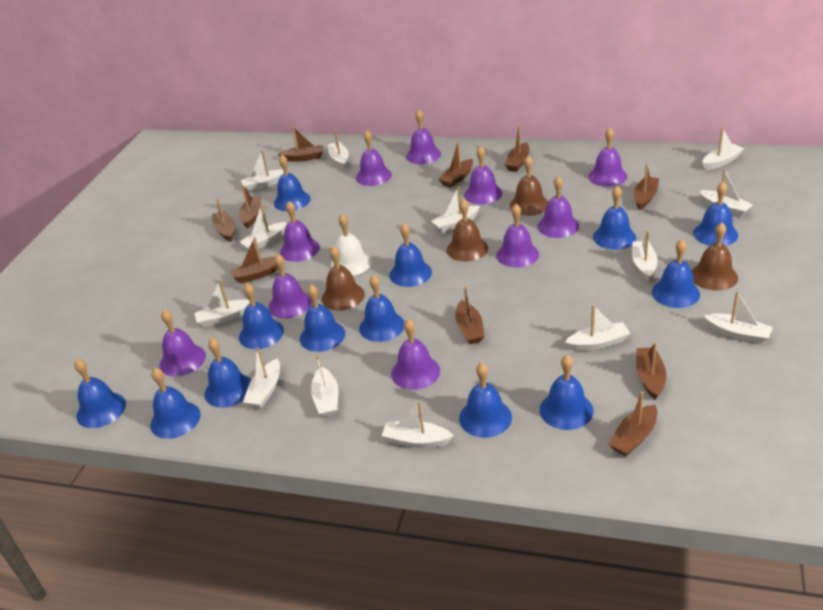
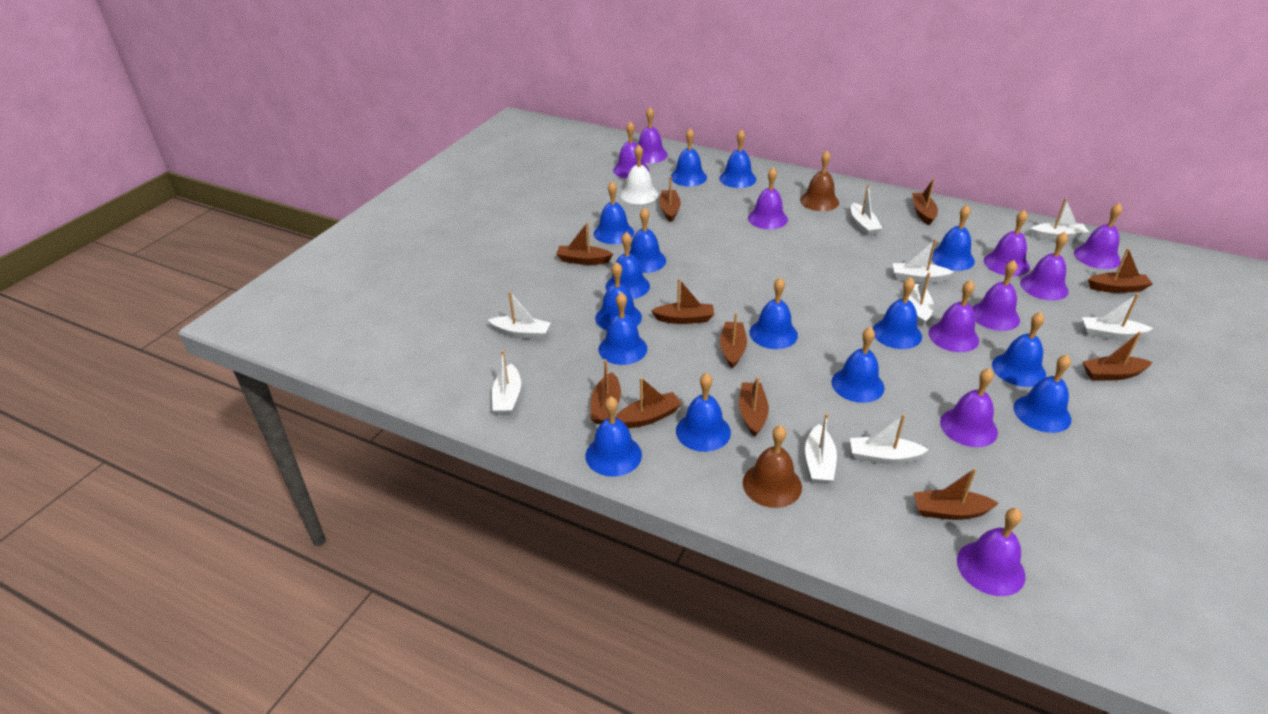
blue bell: 13 -> 15
brown bell: 4 -> 2
brown boat: 10 -> 11
white boat: 13 -> 9

